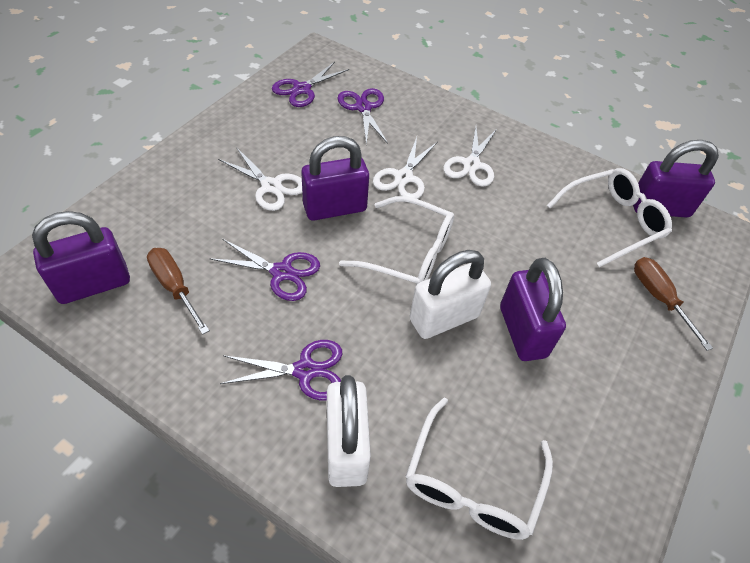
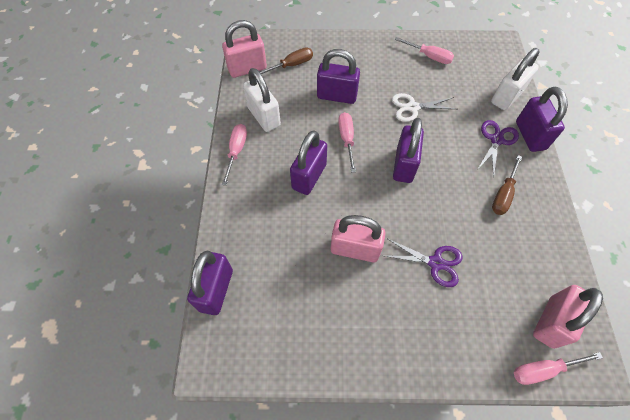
pink padlock: 0 -> 3
pink screwdriver: 0 -> 4
purple padlock: 4 -> 5
purple scissors: 4 -> 2
white glasses: 3 -> 0
white scissors: 3 -> 1

